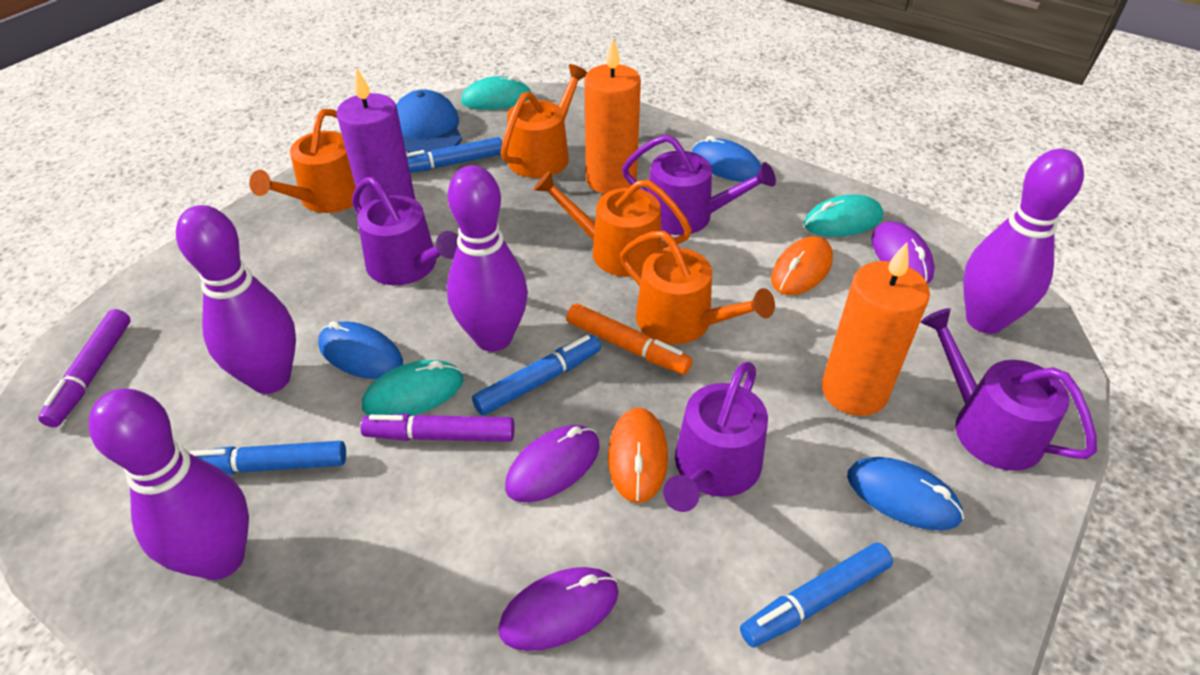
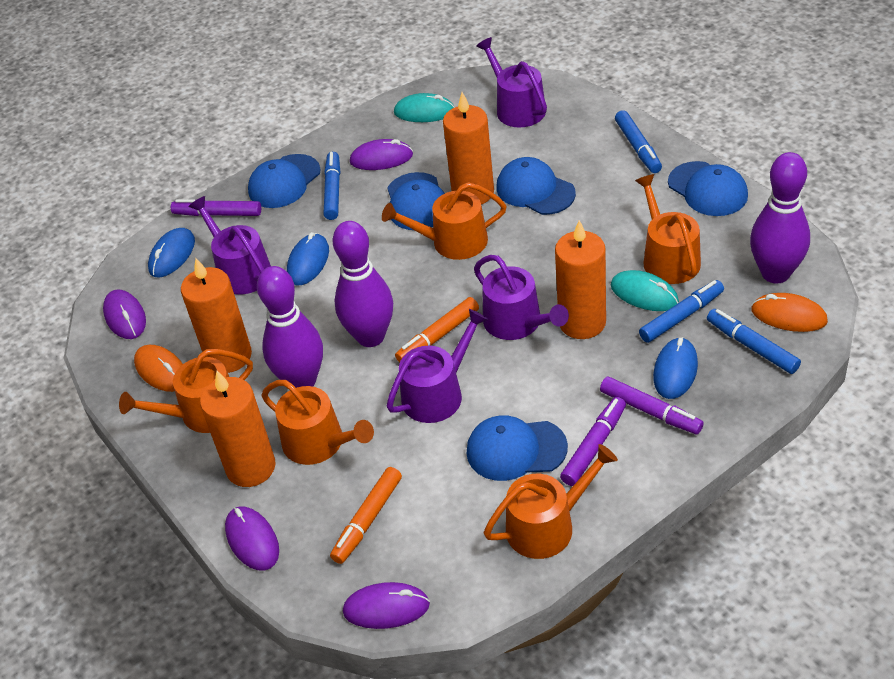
blue cap: 1 -> 5
orange candle: 2 -> 4
orange marker: 1 -> 2
orange watering can: 4 -> 5
purple bowling pin: 4 -> 3
purple candle: 1 -> 0
purple marker: 2 -> 3
purple mouse: 3 -> 4
turquoise mouse: 3 -> 2

